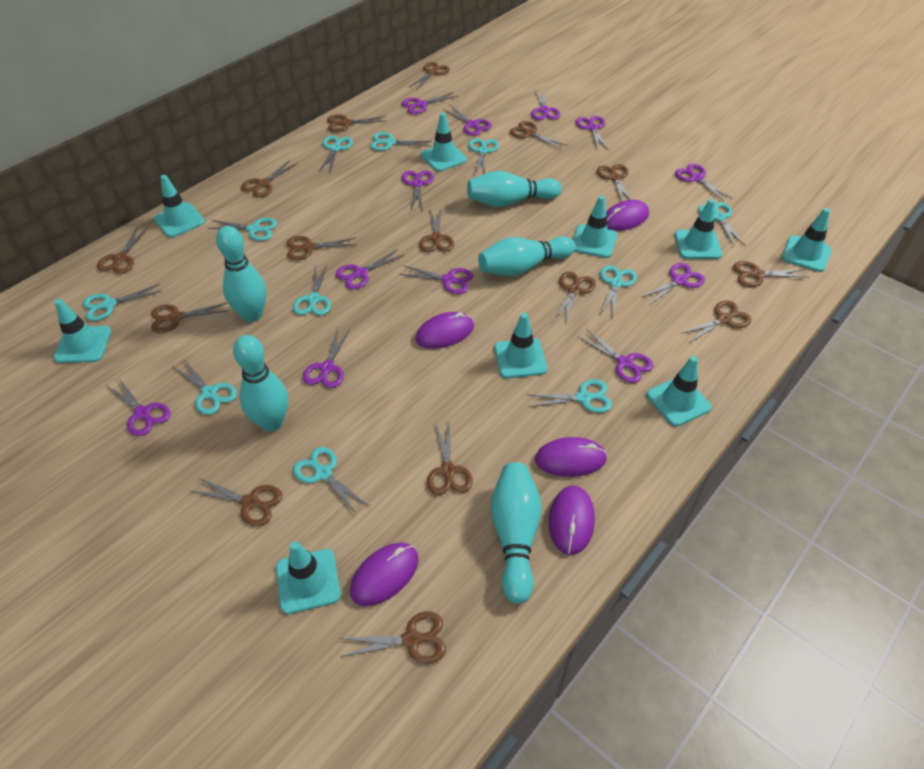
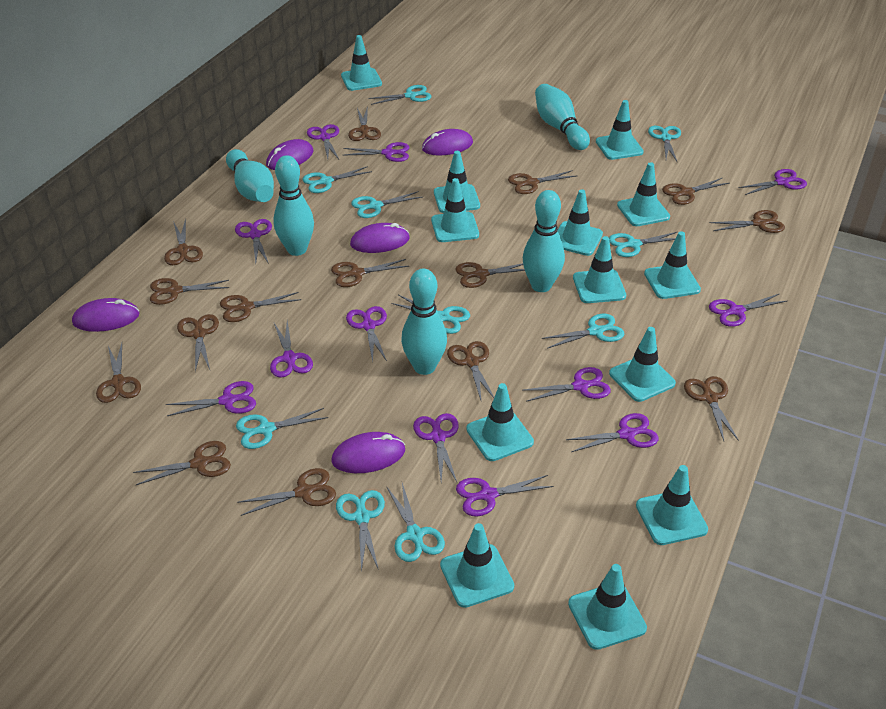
turquoise scissors: 11 -> 10
turquoise traffic cone: 9 -> 13

